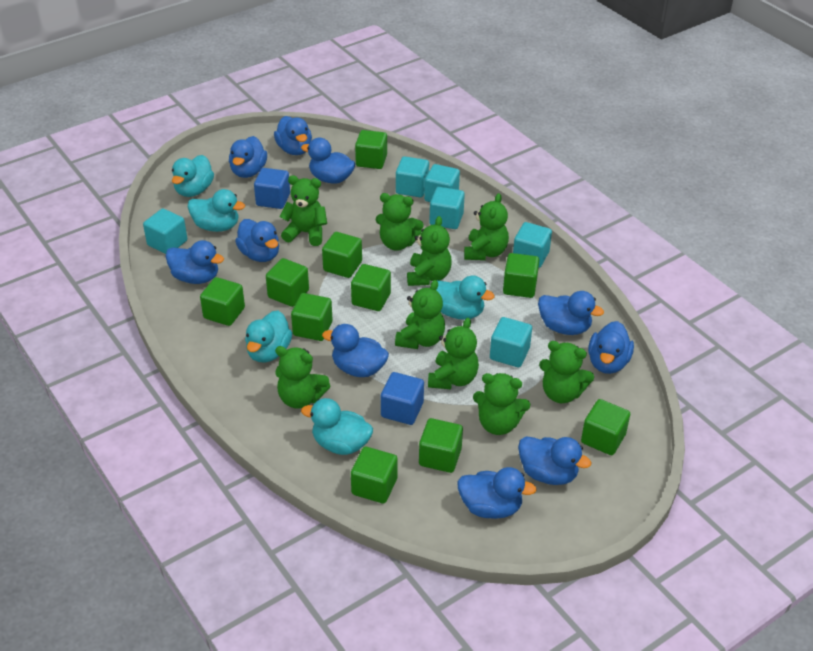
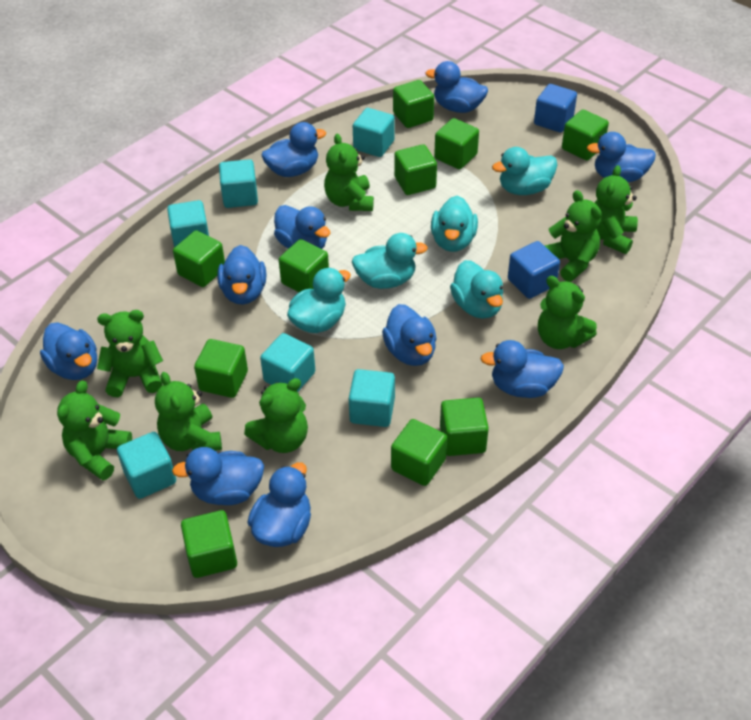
green teddy bear: 9 -> 8

